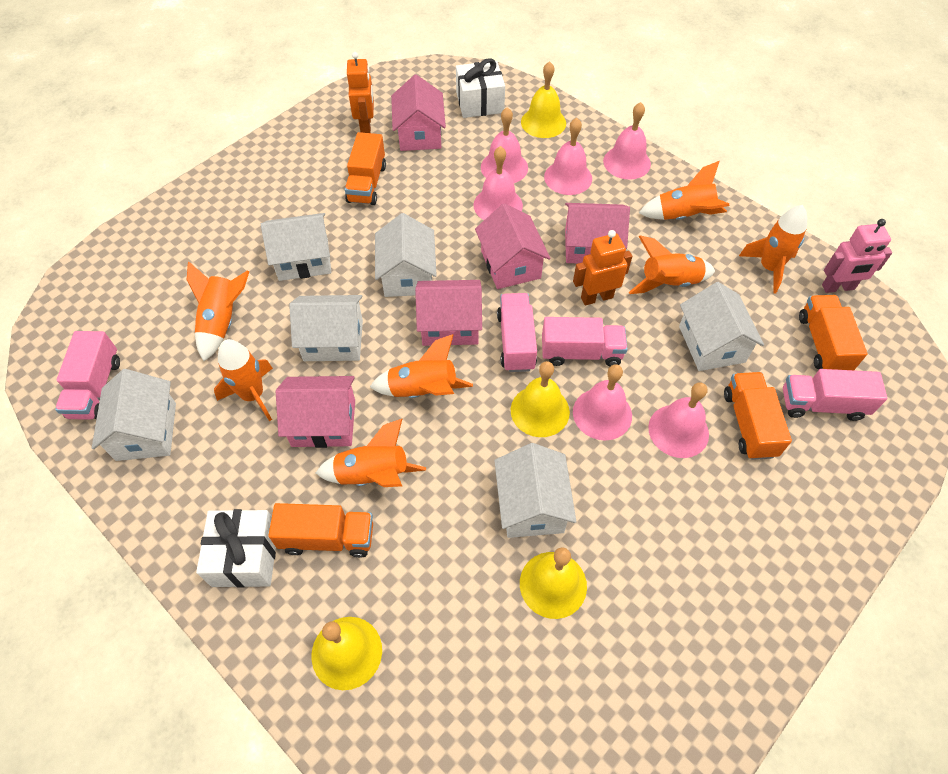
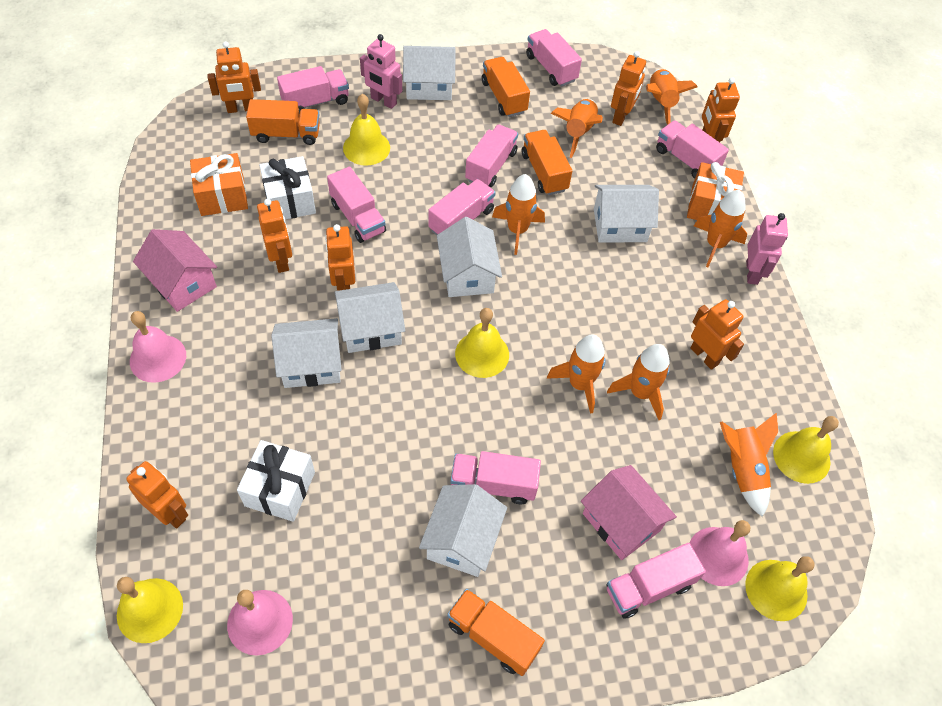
orange gift: 0 -> 2
orange robot: 2 -> 7
pink bell: 6 -> 3
pink house: 5 -> 2
pink robot: 1 -> 2
pink truck: 4 -> 8
yellow bell: 4 -> 5

